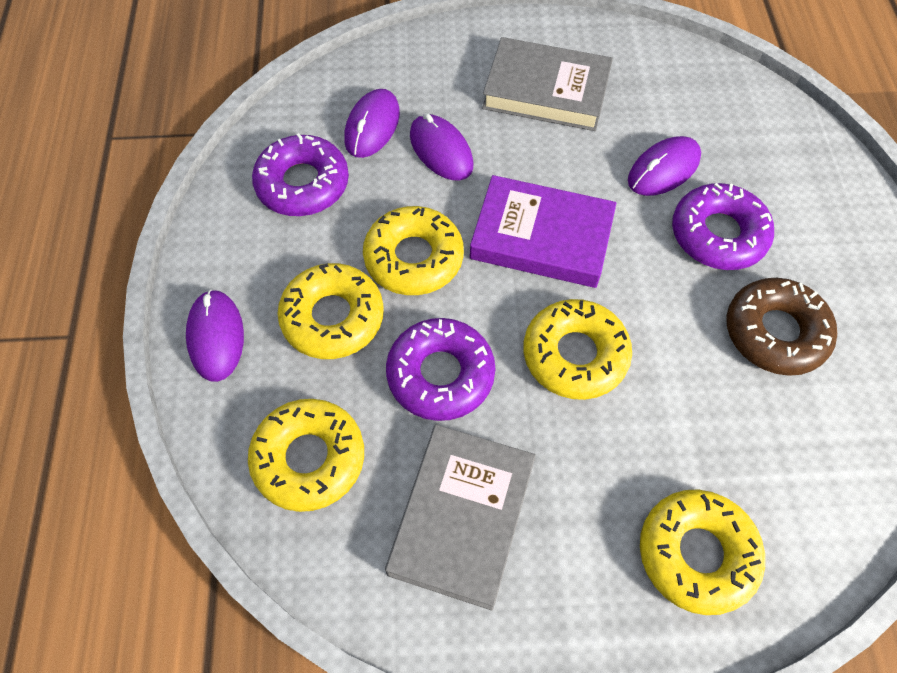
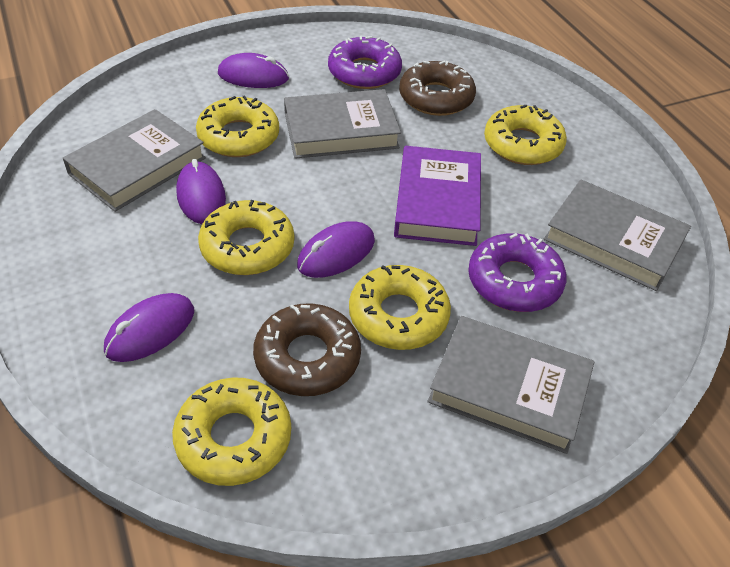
brown donut: 1 -> 2
grey book: 2 -> 4
purple donut: 3 -> 2

